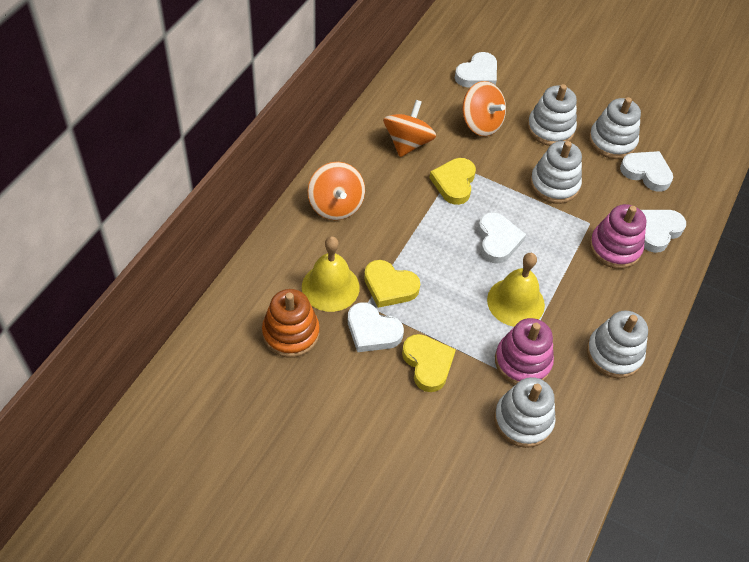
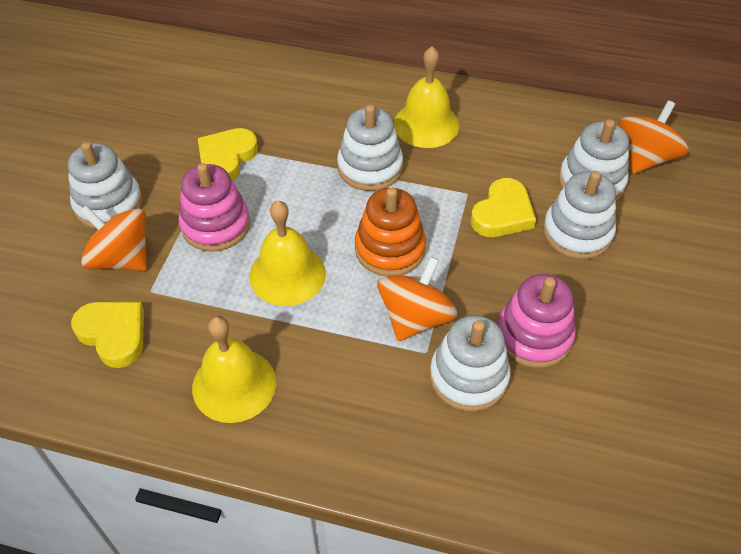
white heart: 5 -> 0
yellow bell: 2 -> 3

